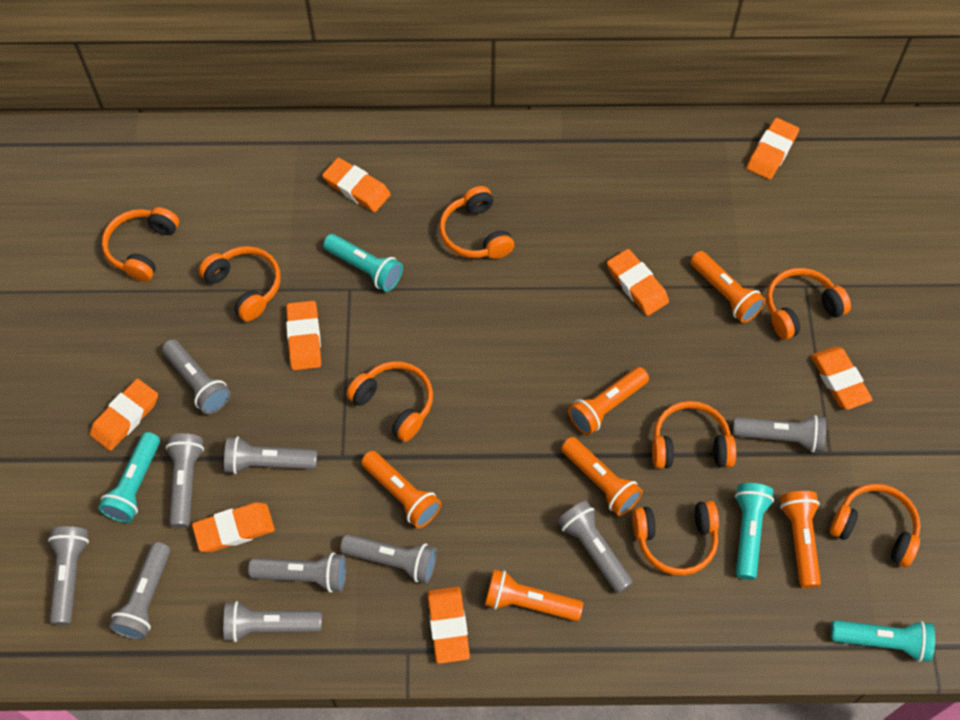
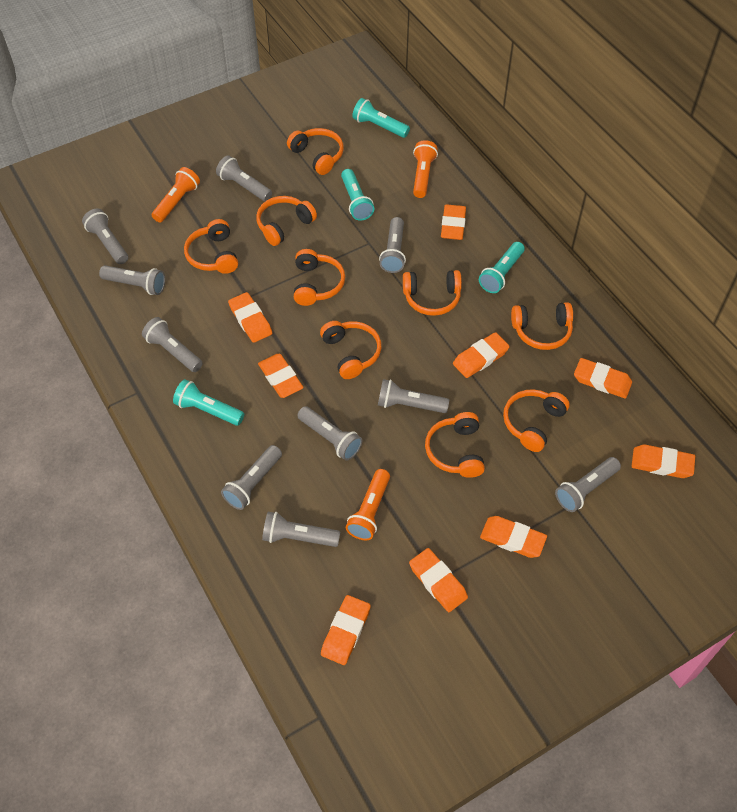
orange eraser: 8 -> 9
orange flashlight: 6 -> 3
orange headphones: 8 -> 9

